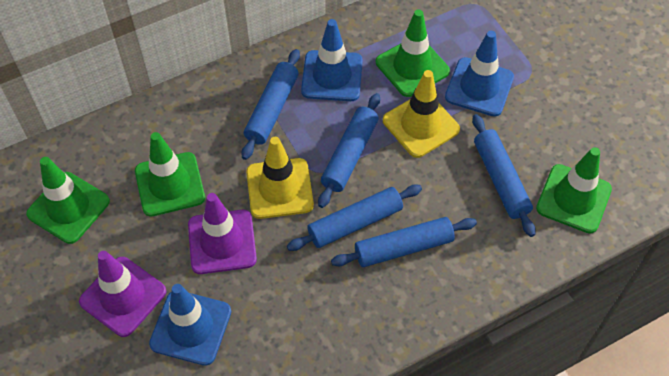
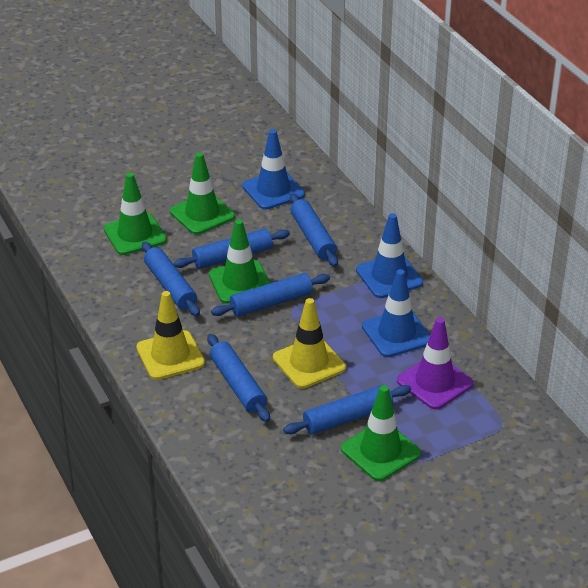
blue rolling pin: 5 -> 6
purple traffic cone: 2 -> 1

